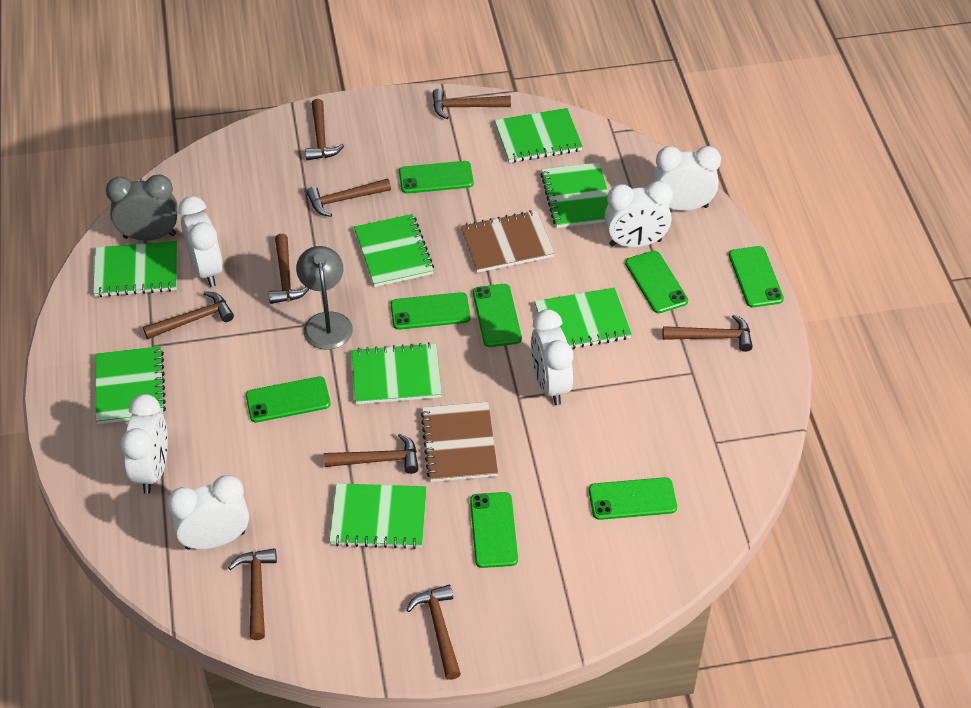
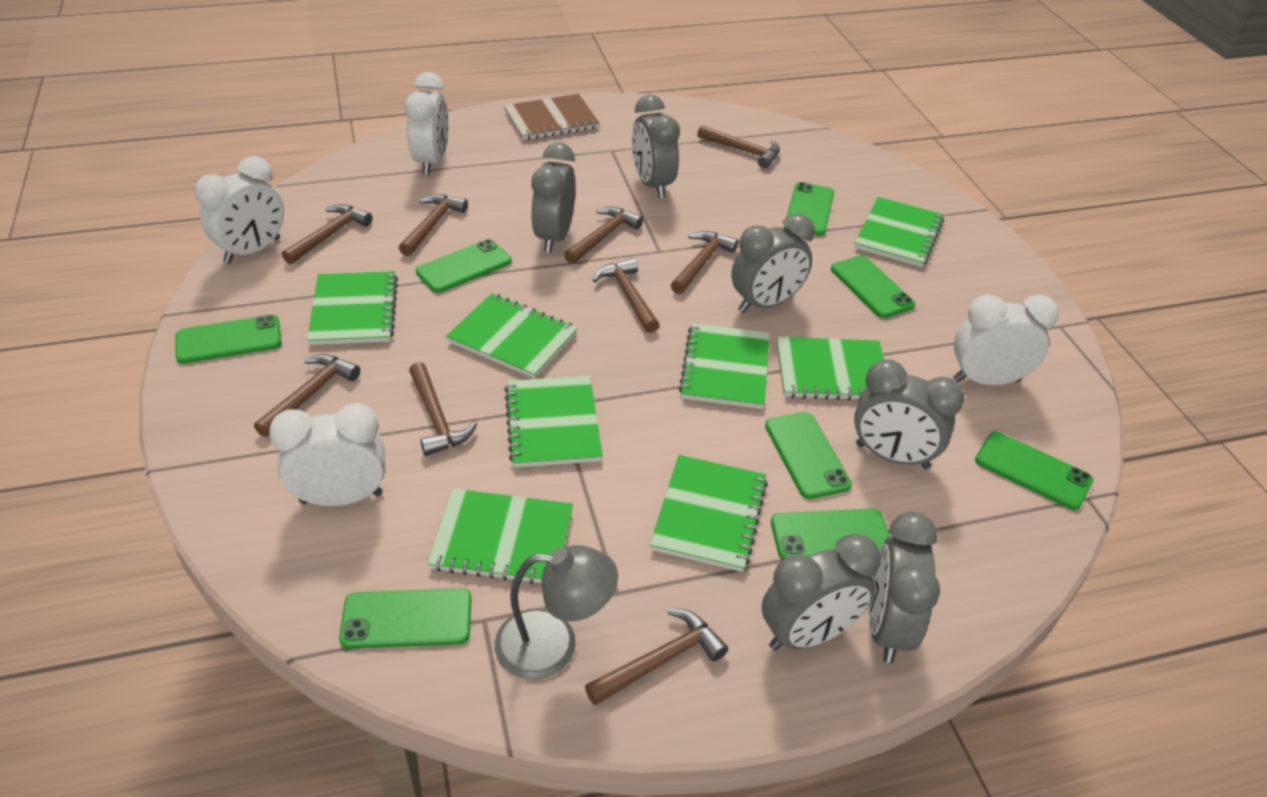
brown notebook: 2 -> 1
grey clock: 1 -> 6
white clock: 6 -> 4

